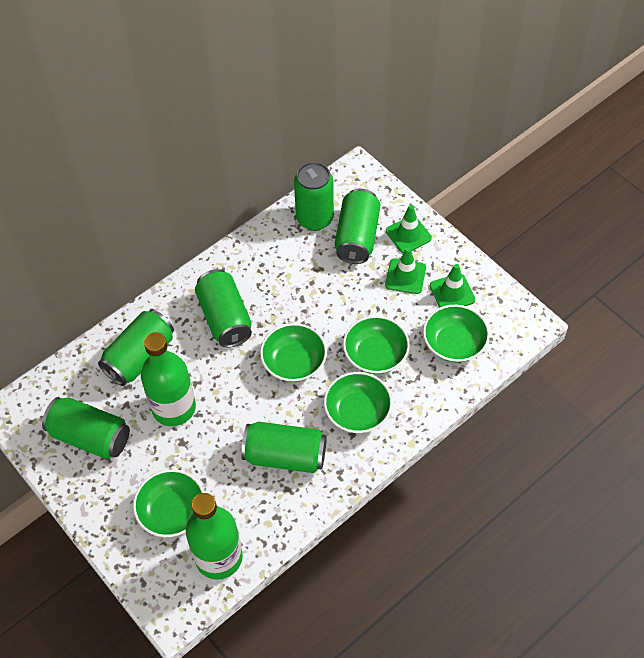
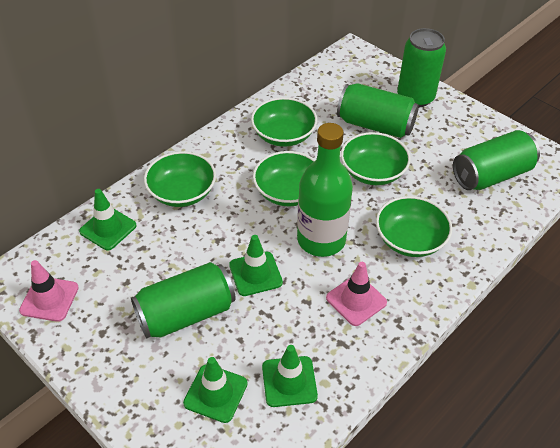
green bottle: 2 -> 1
green can: 6 -> 4
green traffic cone: 3 -> 4
pink traffic cone: 0 -> 2

